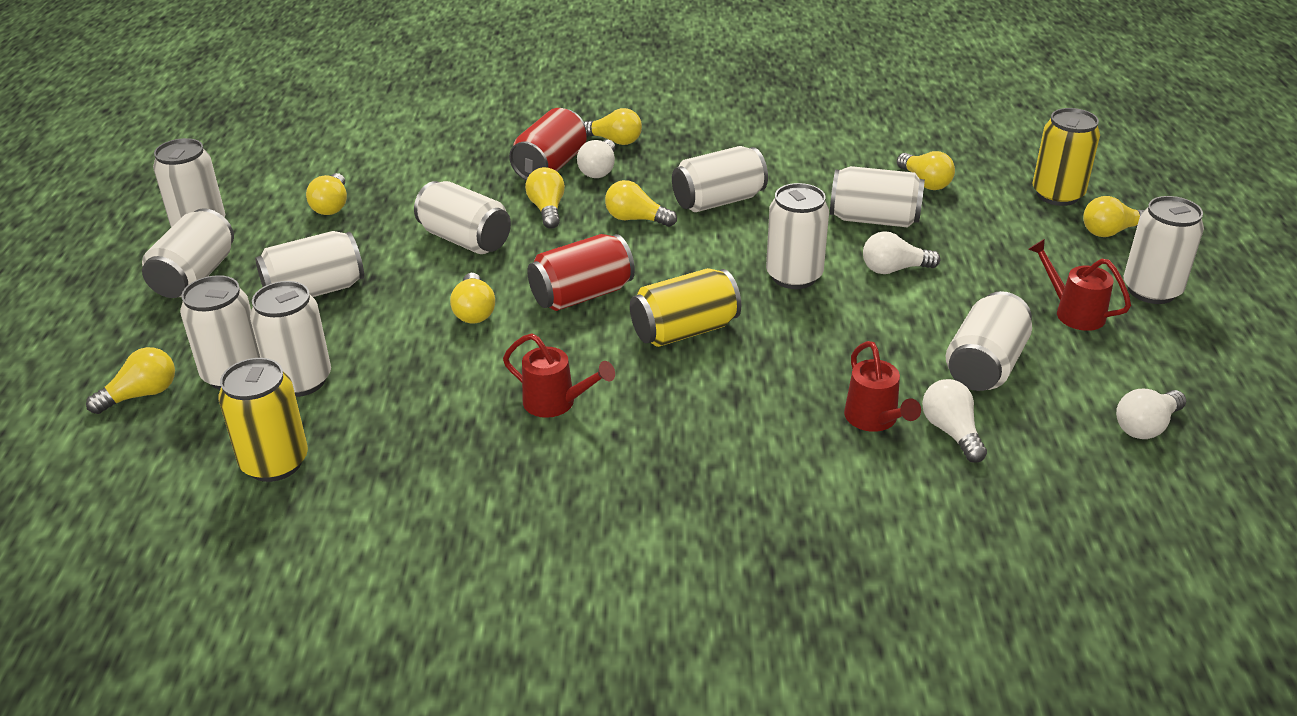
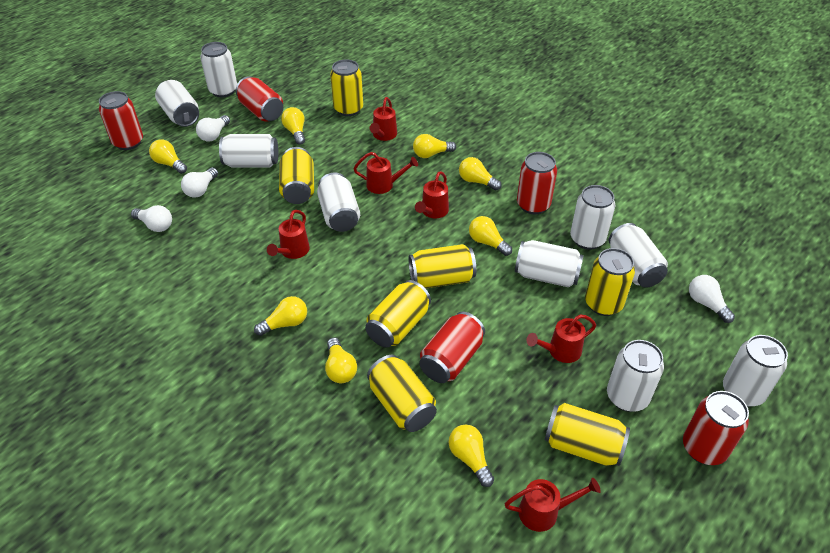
red can: 2 -> 5
red watering can: 3 -> 6
white can: 11 -> 9
yellow can: 3 -> 7

